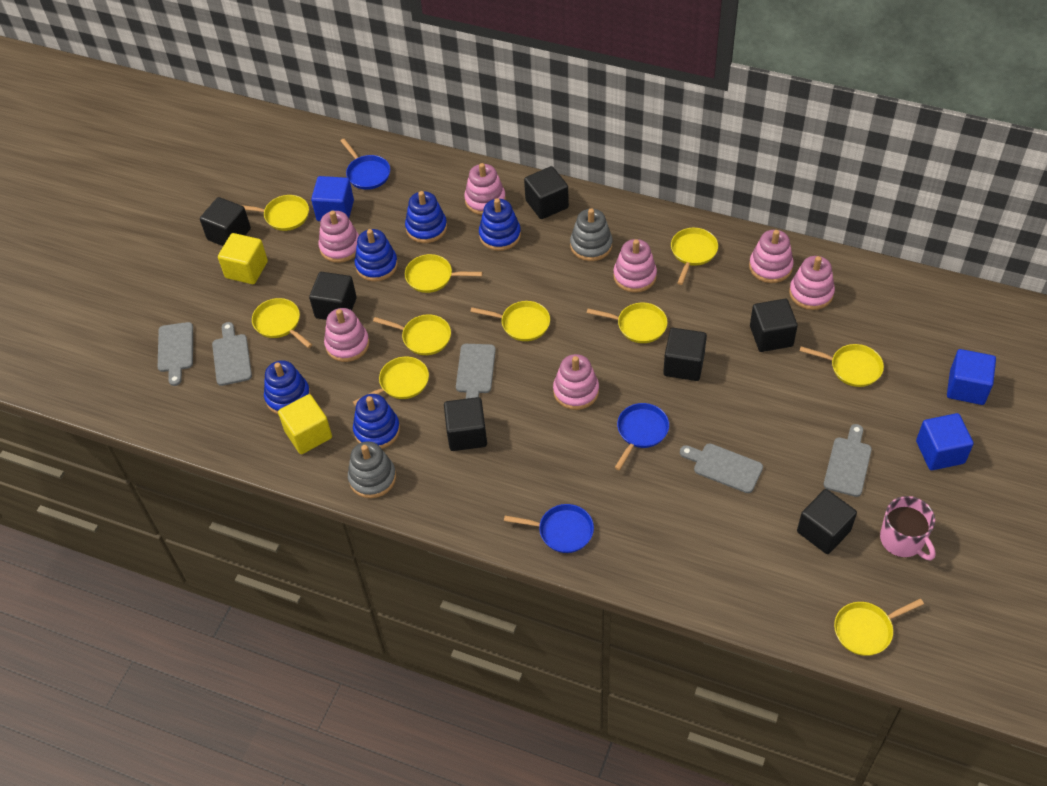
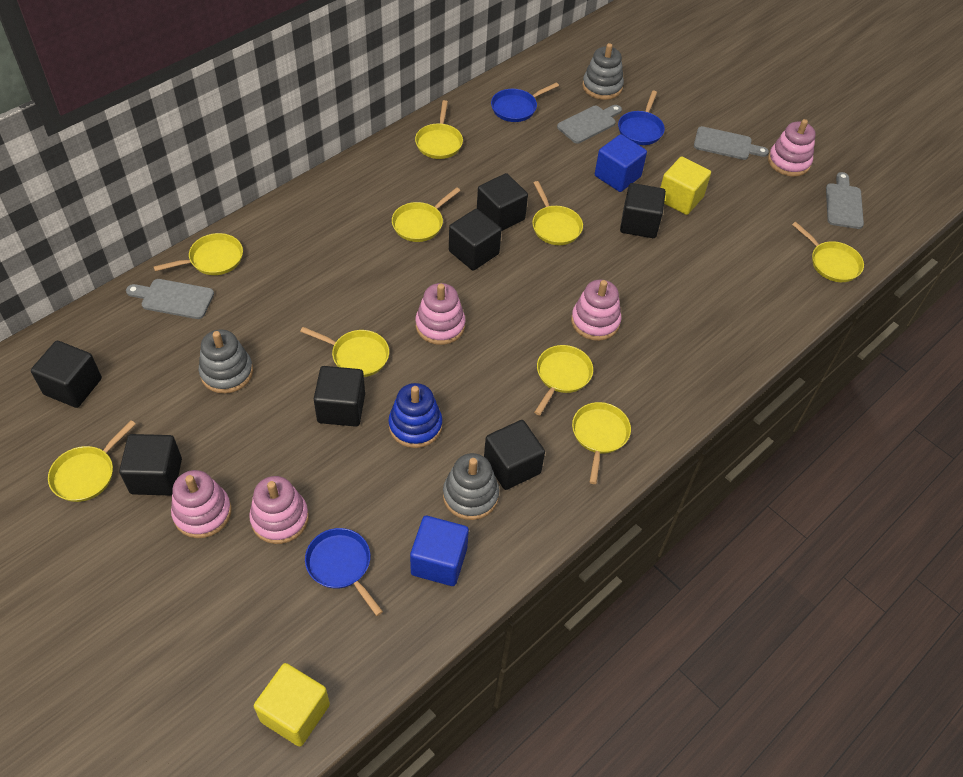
blue cube: 3 -> 2
blue stacking toy: 5 -> 1
grey cutting board: 5 -> 4
grey stacking toy: 2 -> 3
pink mug: 1 -> 0
pink stacking toy: 7 -> 5
yellow pan: 10 -> 9

